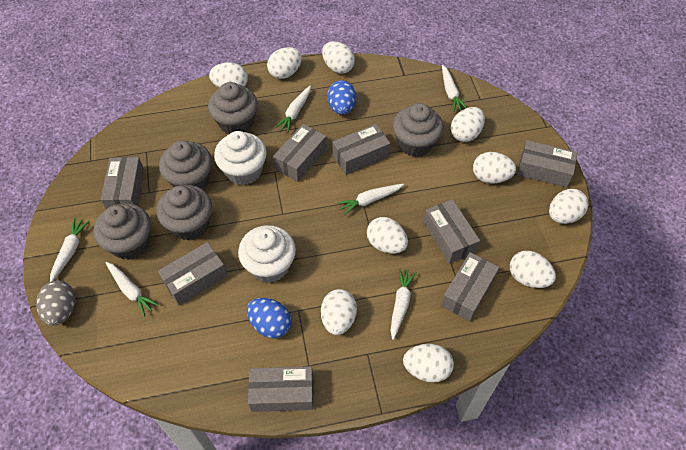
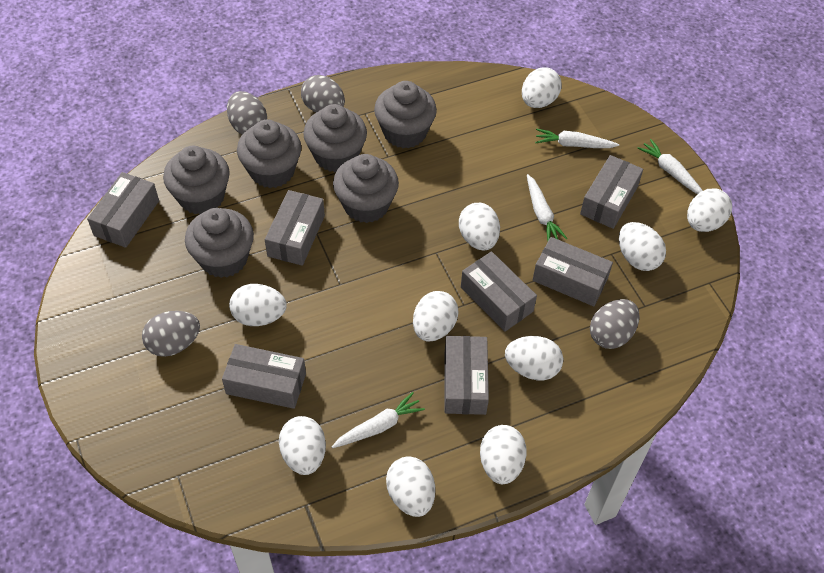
blue egg: 2 -> 0
grey box: 8 -> 7
grey cupcake: 5 -> 6
grey egg: 1 -> 4
white carrot: 6 -> 4
white cupcake: 2 -> 0

